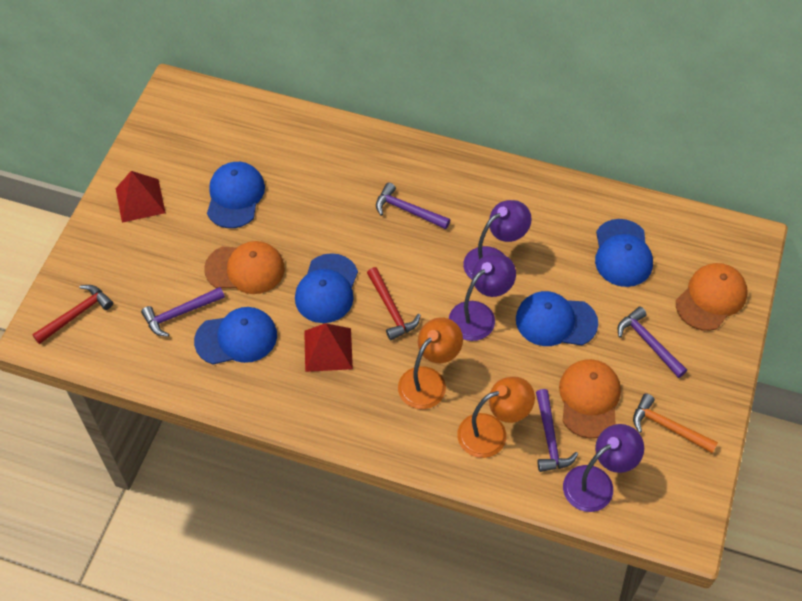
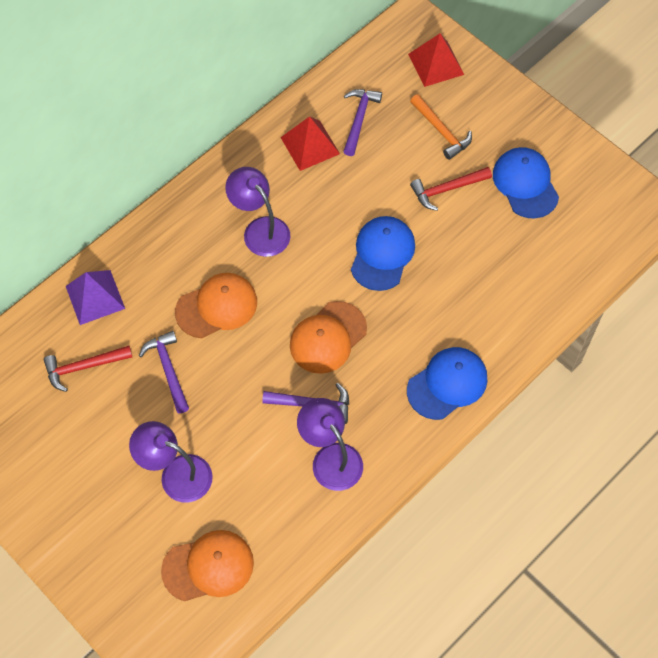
blue cap: 5 -> 3
orange lamp: 2 -> 0
purple hammer: 4 -> 3
purple pyramid: 0 -> 1

